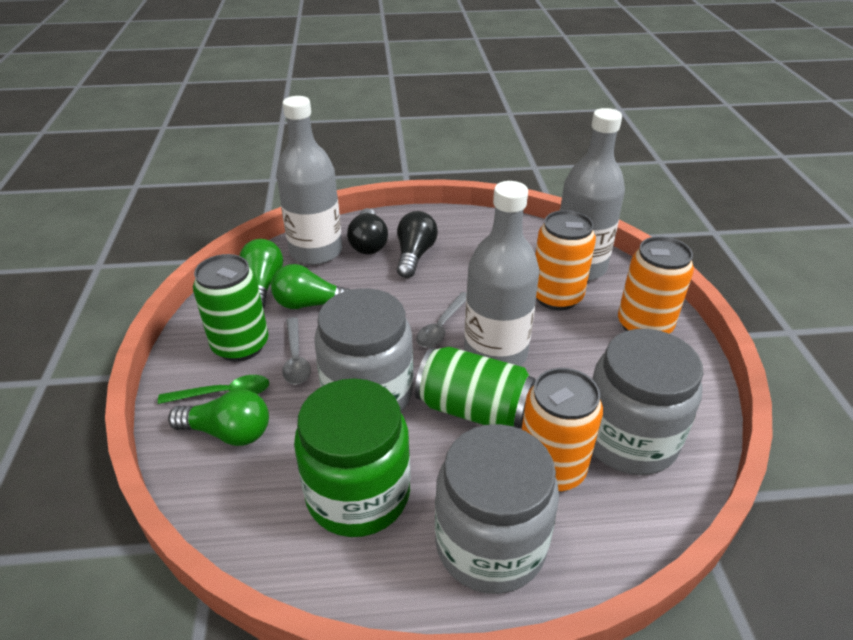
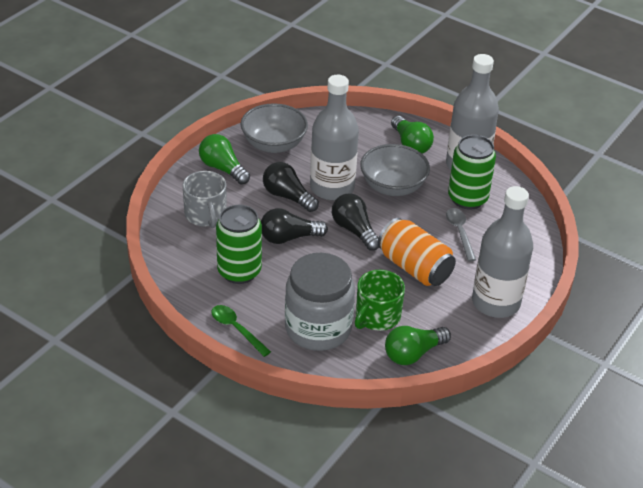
black light bulb: 2 -> 3
green jar: 1 -> 0
green mug: 0 -> 1
grey bowl: 0 -> 2
grey jar: 3 -> 1
grey mug: 0 -> 1
grey spoon: 2 -> 1
orange can: 3 -> 1

